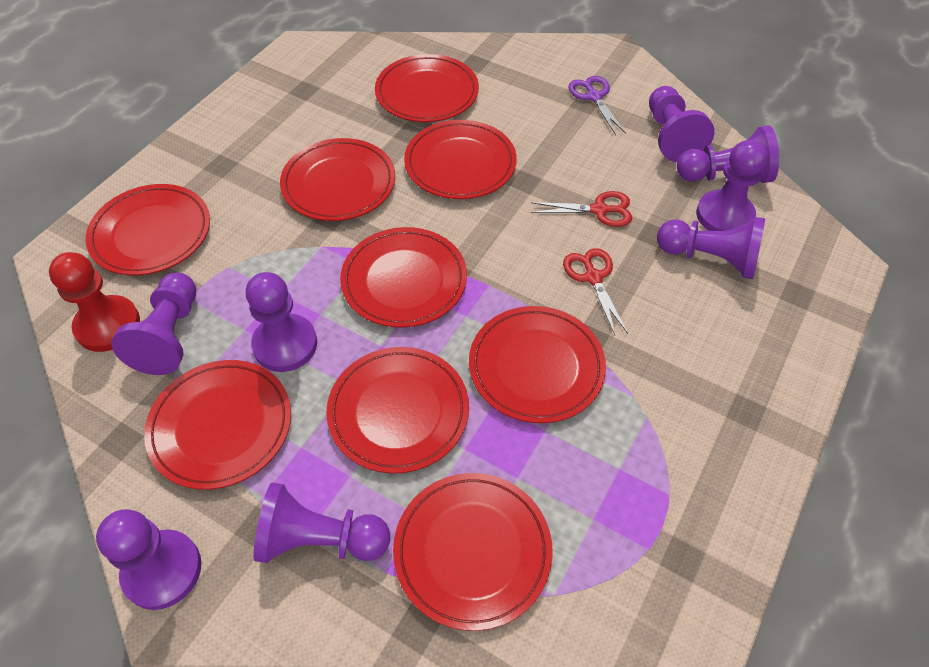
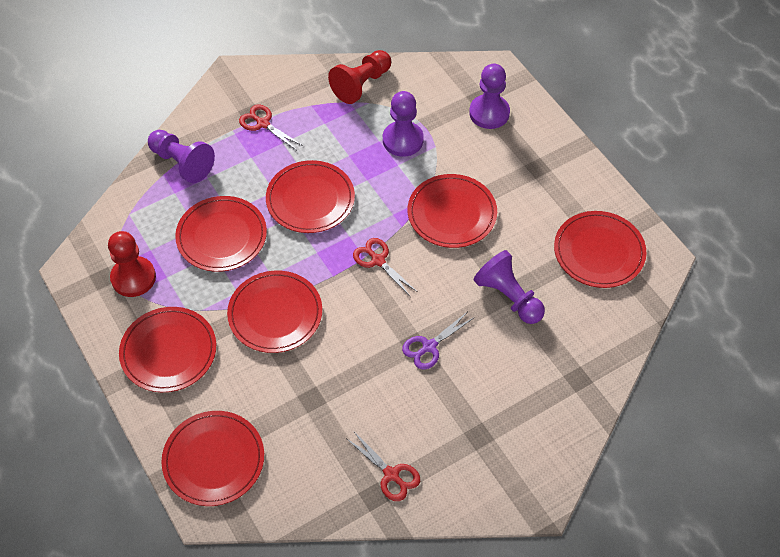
purple pawn: 8 -> 4
red pawn: 1 -> 2
red plate: 9 -> 7
red scissors: 2 -> 3

